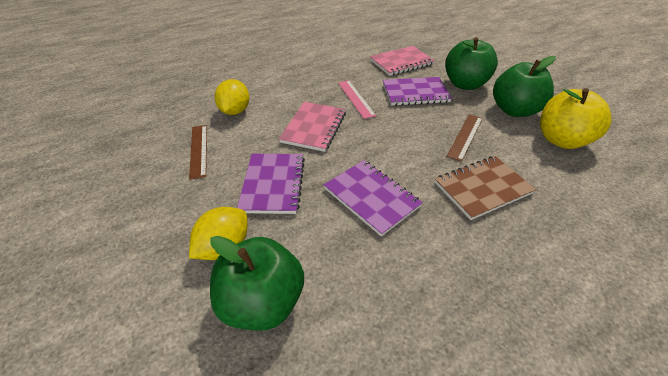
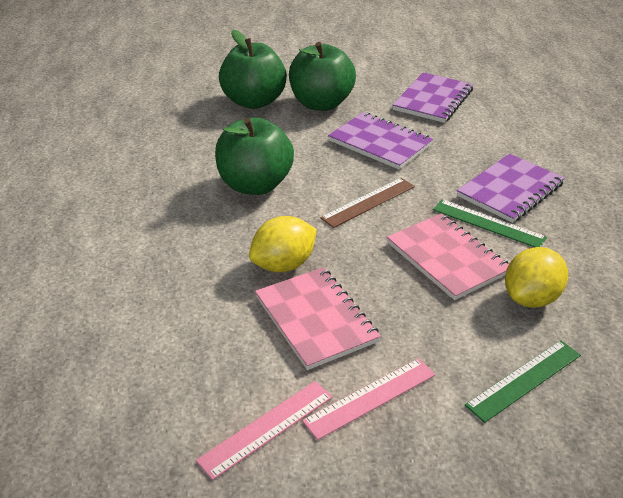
brown notebook: 1 -> 0
brown ruler: 2 -> 1
green ruler: 0 -> 2
pink ruler: 1 -> 2
yellow apple: 1 -> 0

